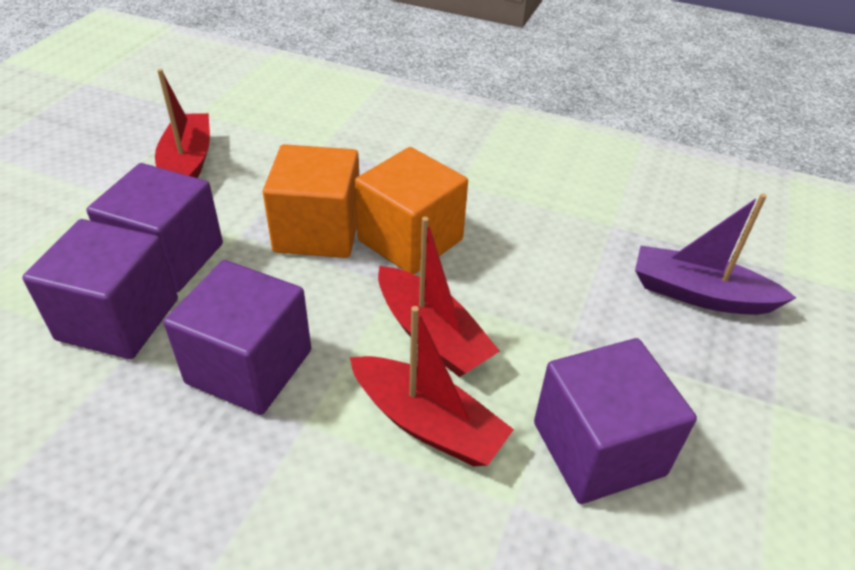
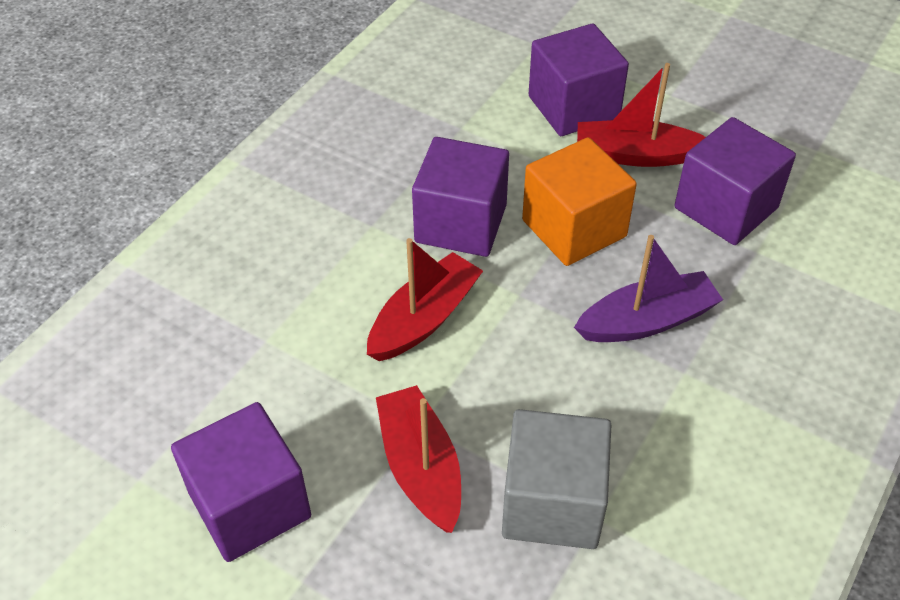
grey cube: 0 -> 1
orange cube: 2 -> 1

